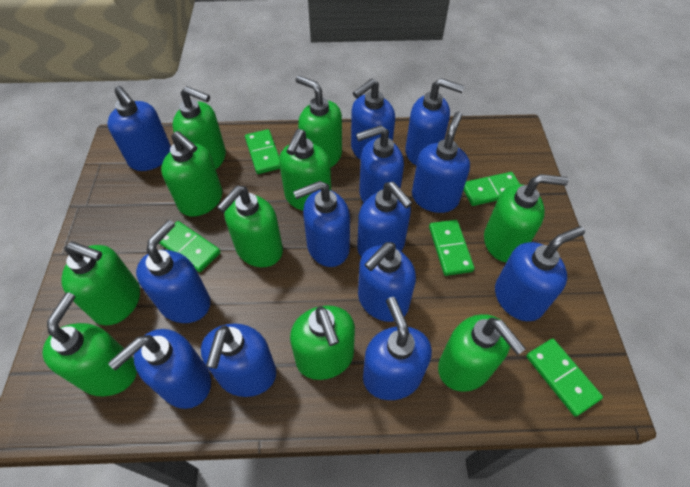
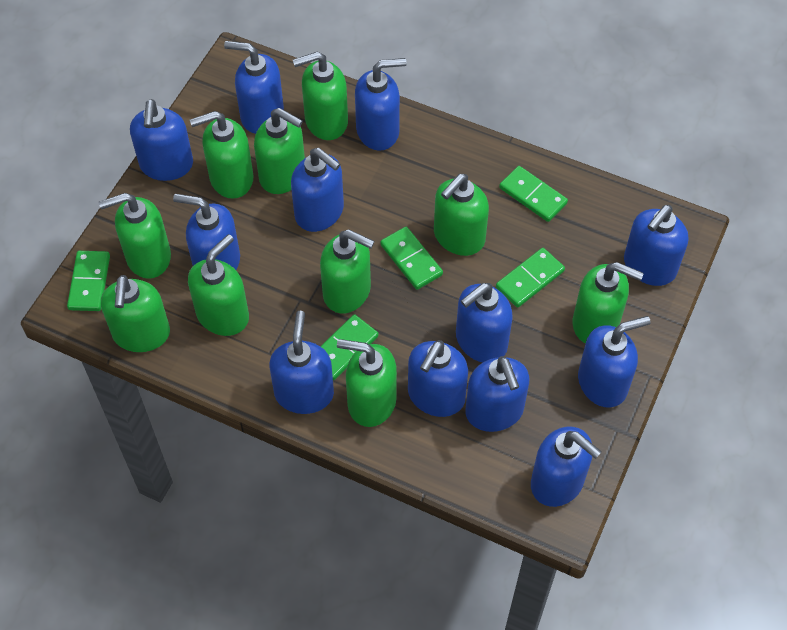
blue soap dispenser: 13 -> 12

